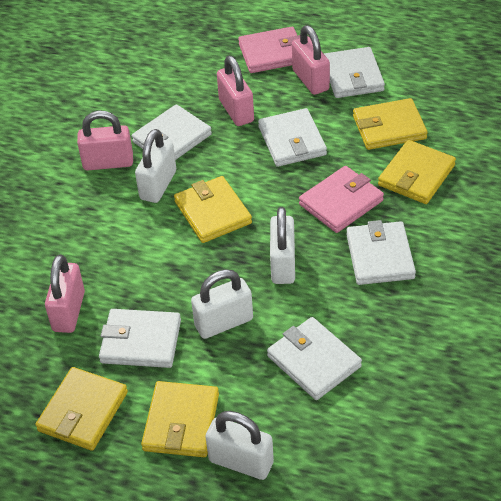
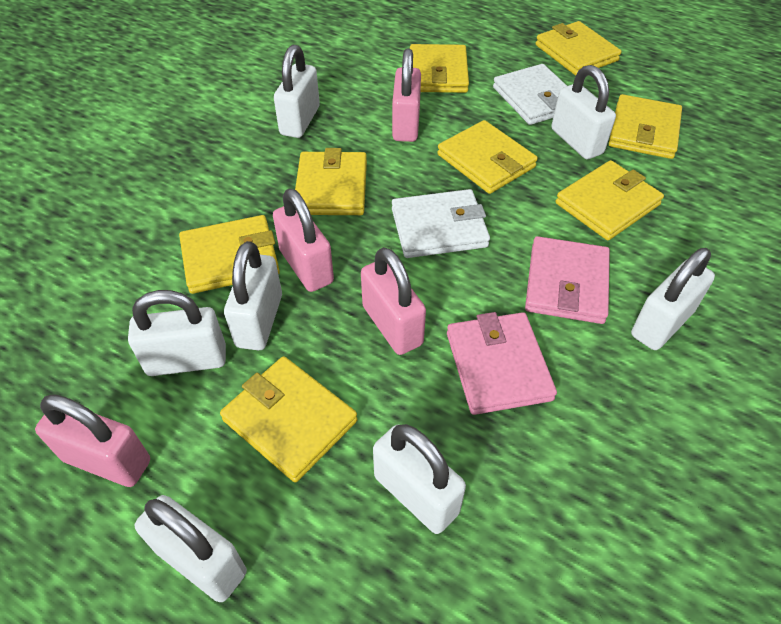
white padlock: 4 -> 7
white wallet: 6 -> 2
yellow wallet: 5 -> 8

